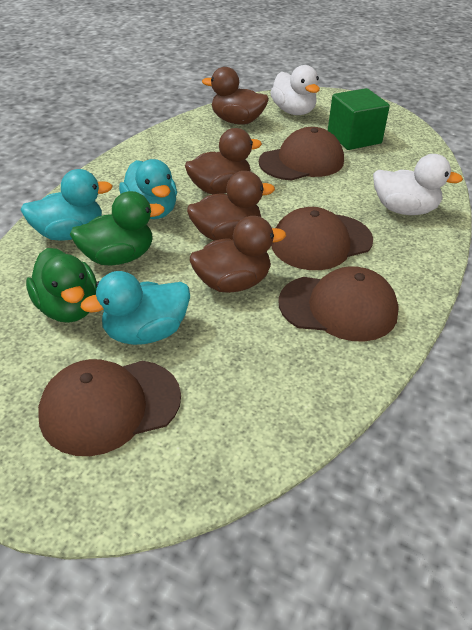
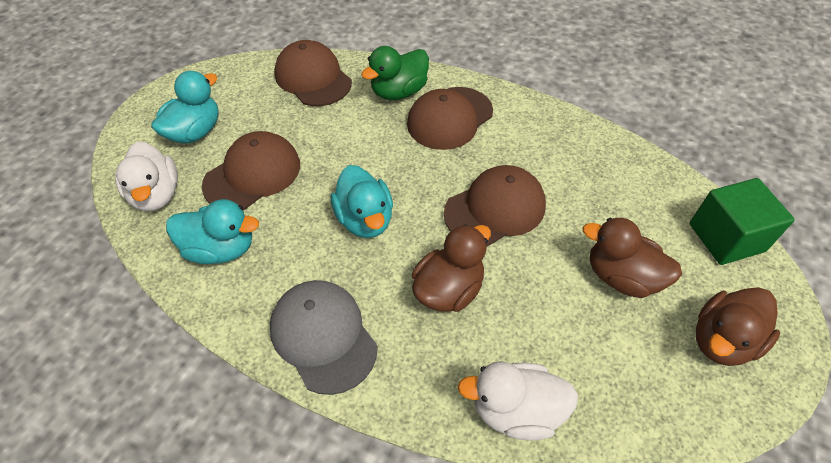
brown duck: 4 -> 3
green duck: 2 -> 1
grey cap: 0 -> 1

